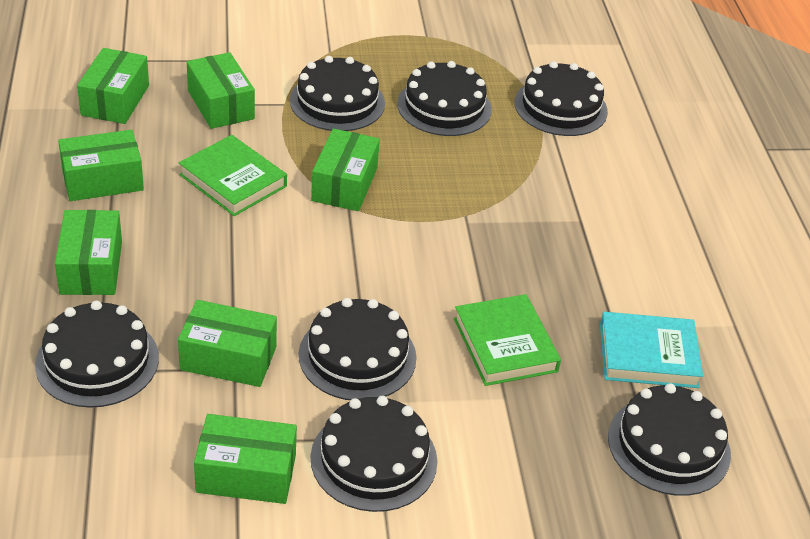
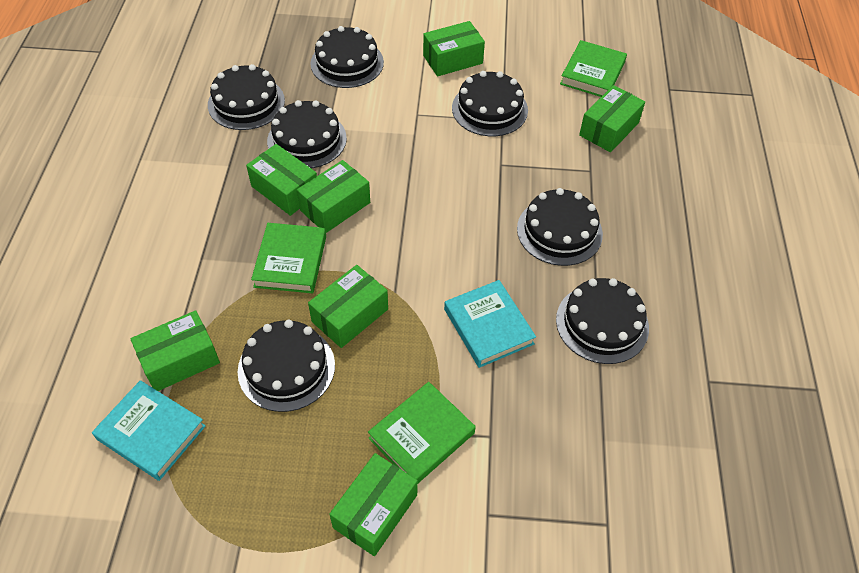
green book: 2 -> 3
turquoise book: 1 -> 2

